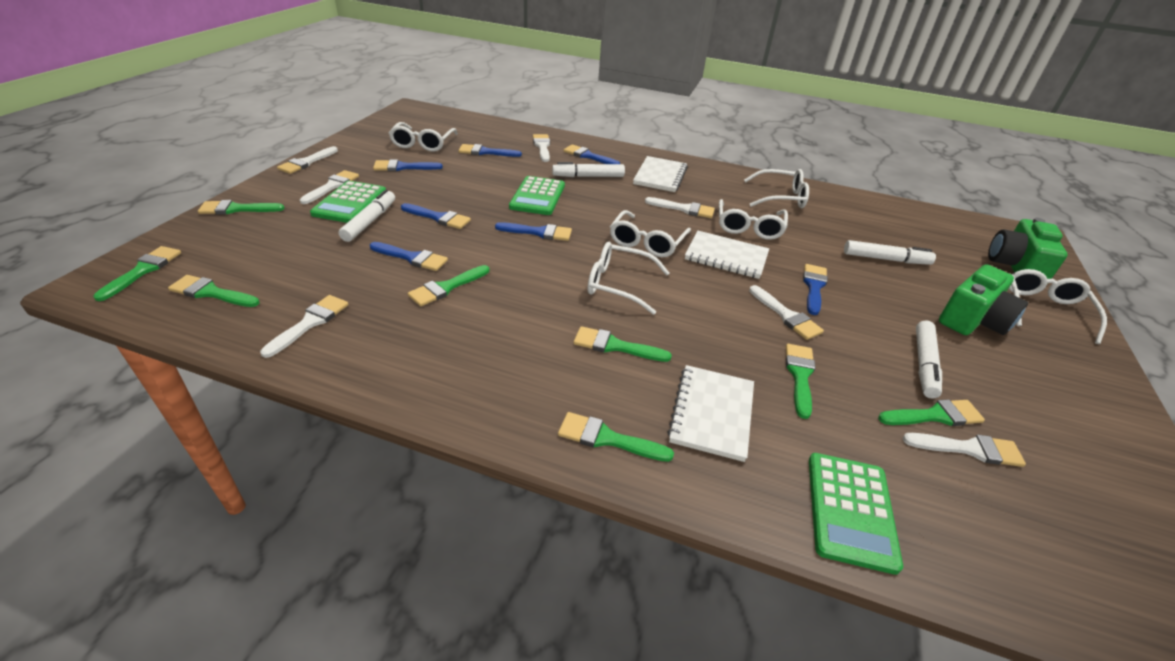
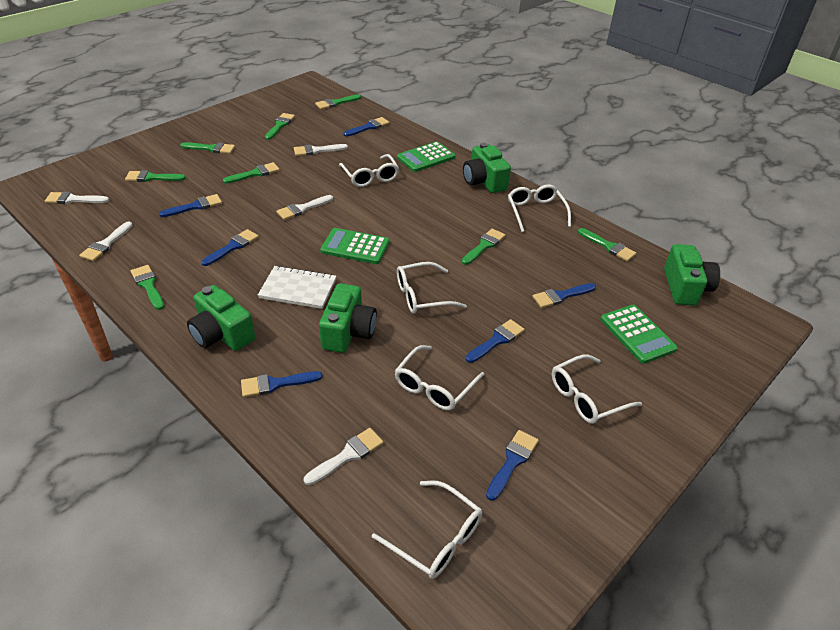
green camera: 2 -> 4
white brush: 7 -> 5
white marker: 4 -> 0
white notebook: 3 -> 1

